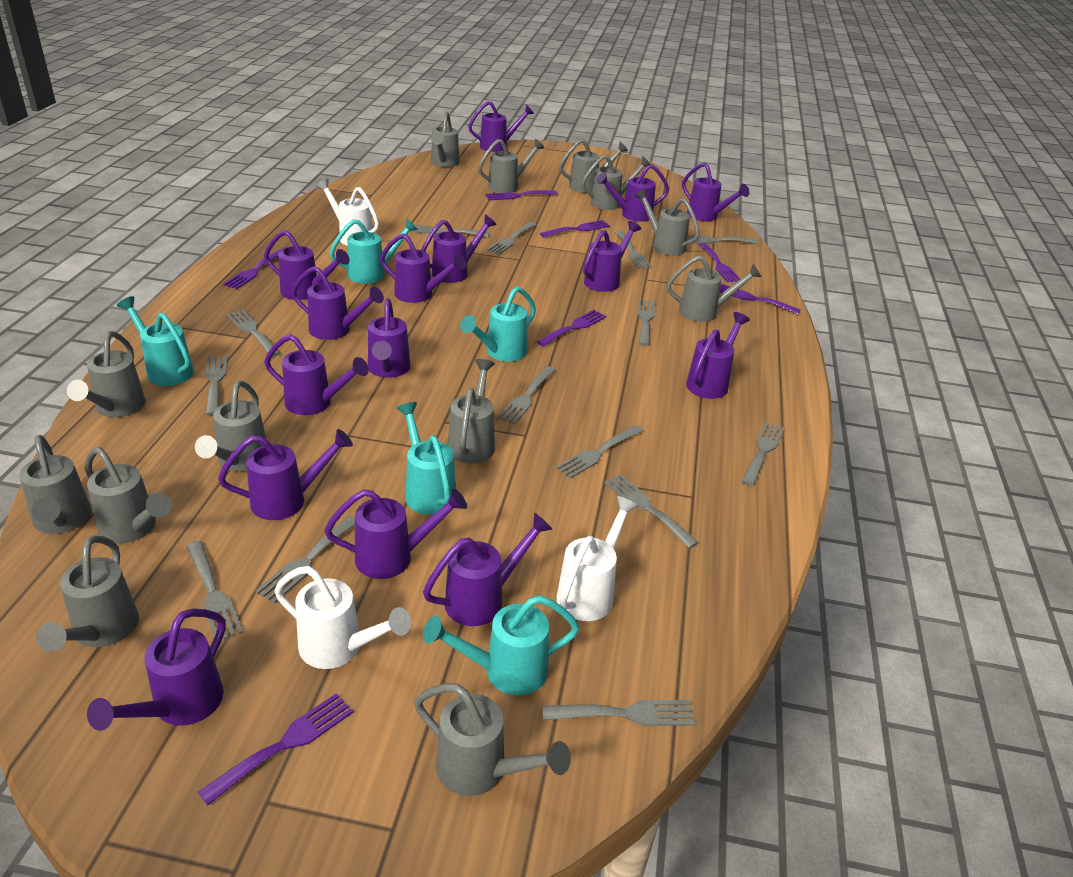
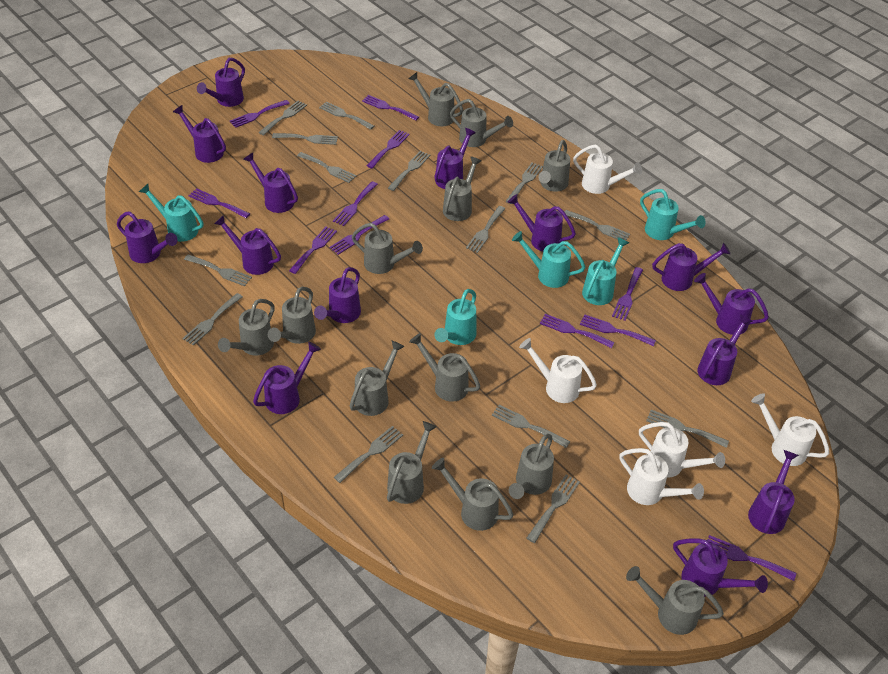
purple fork: 7 -> 11
purple watering can: 15 -> 14
white watering can: 3 -> 5

